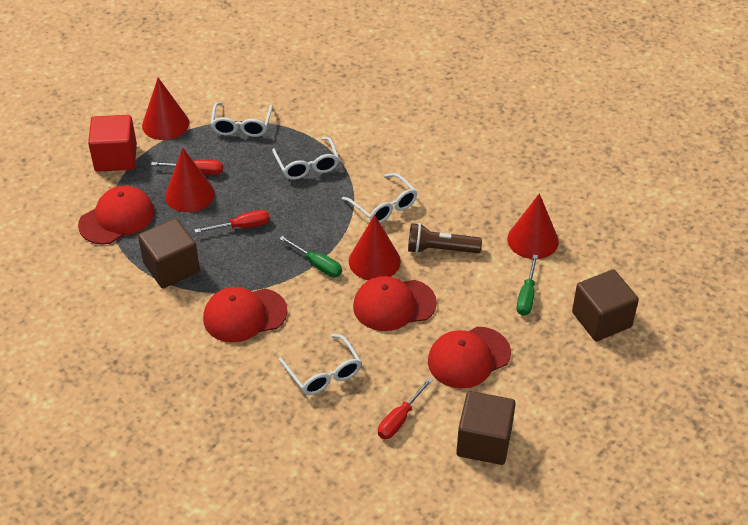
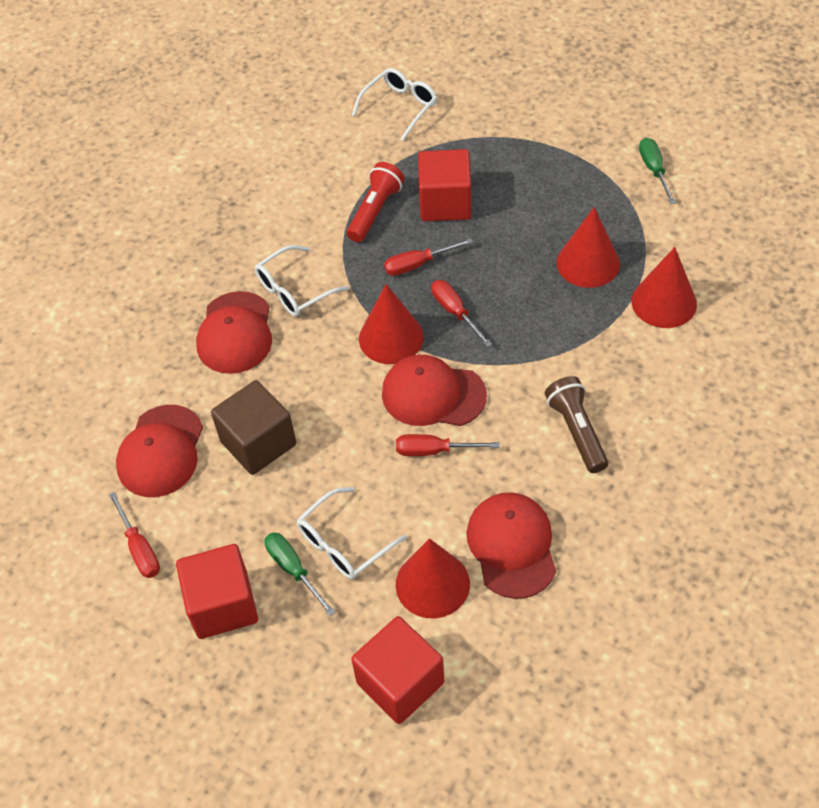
brown cube: 3 -> 1
red cube: 1 -> 3
red flashlight: 0 -> 1
red screwdriver: 3 -> 4
white glasses: 4 -> 3

